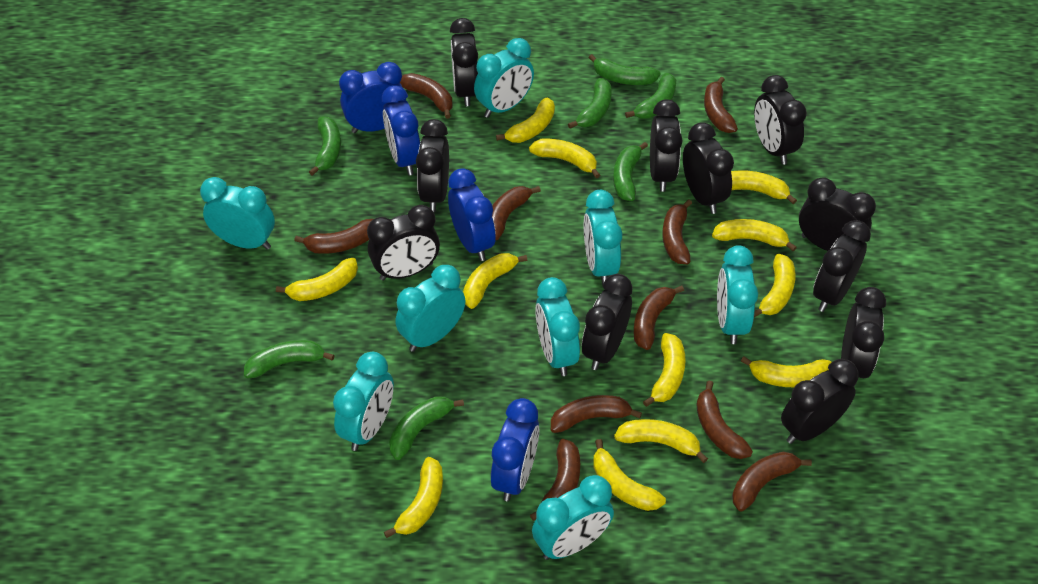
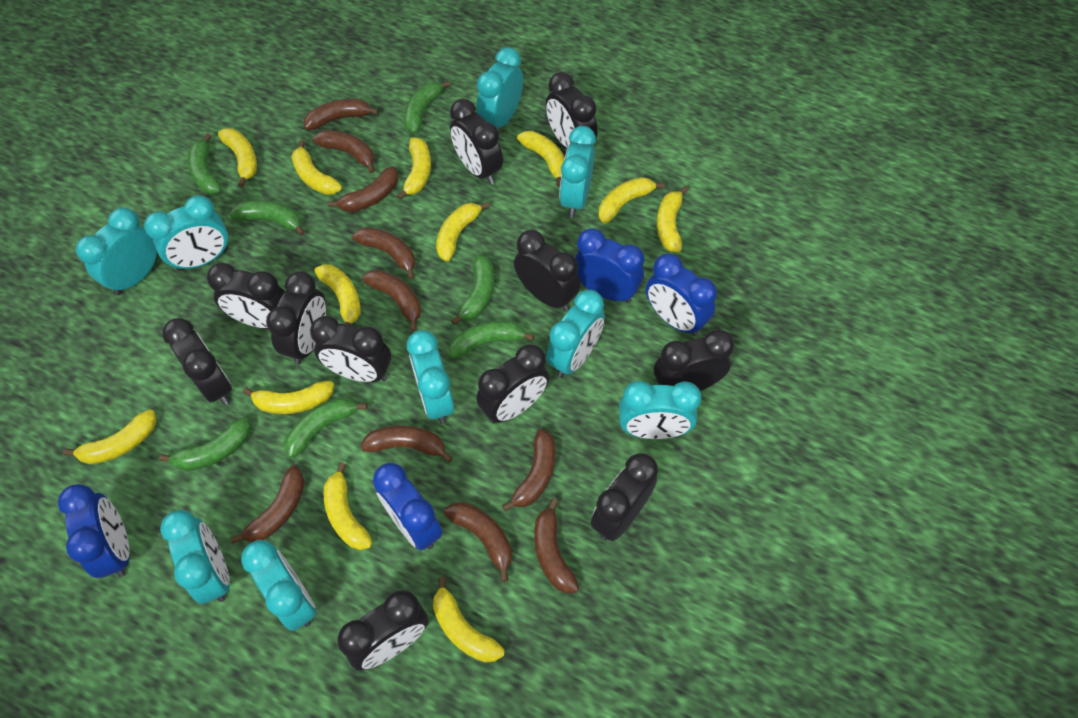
turquoise clock: 8 -> 9

